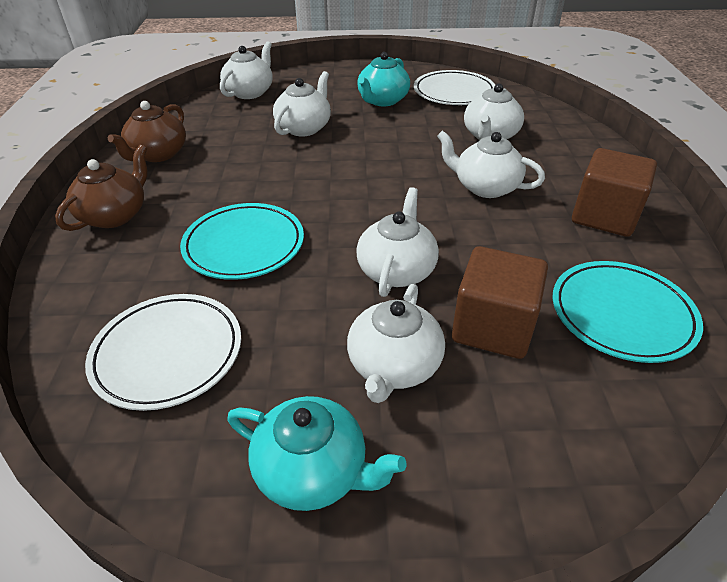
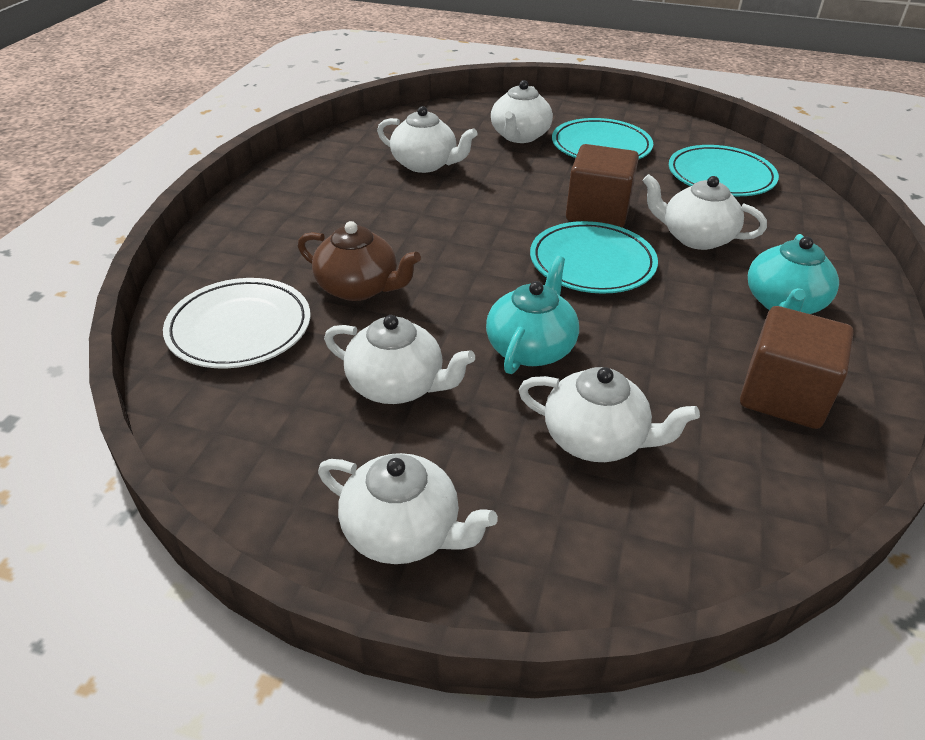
brown teapot: 2 -> 1
turquoise plate: 2 -> 3
white plate: 2 -> 1

